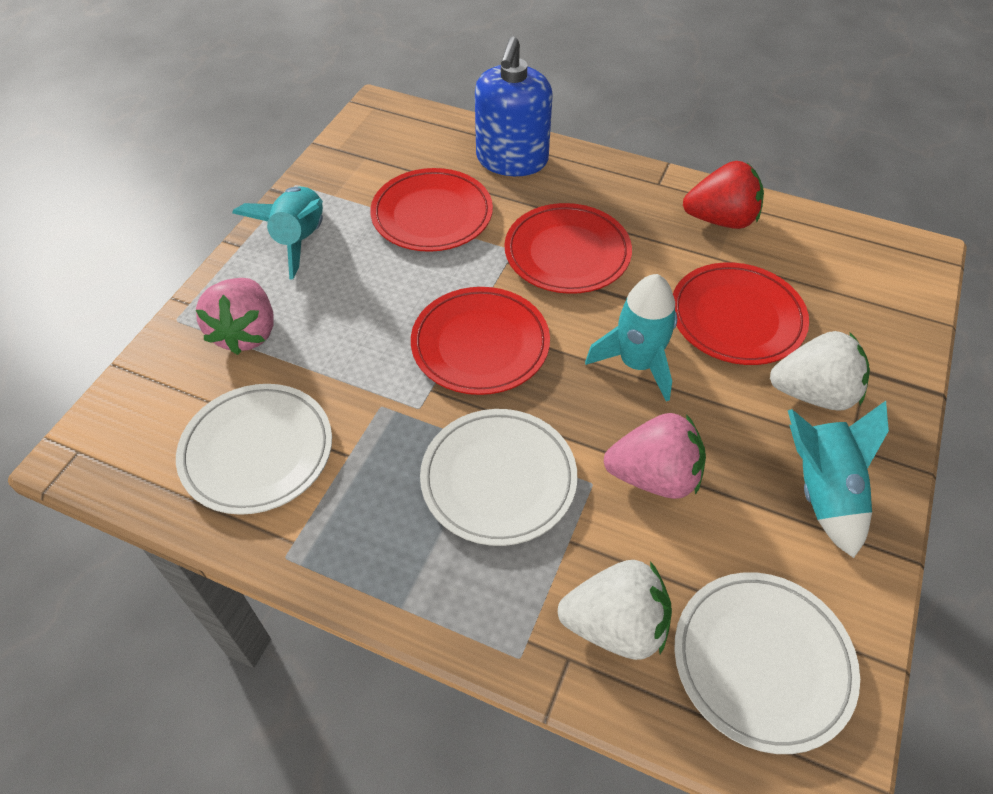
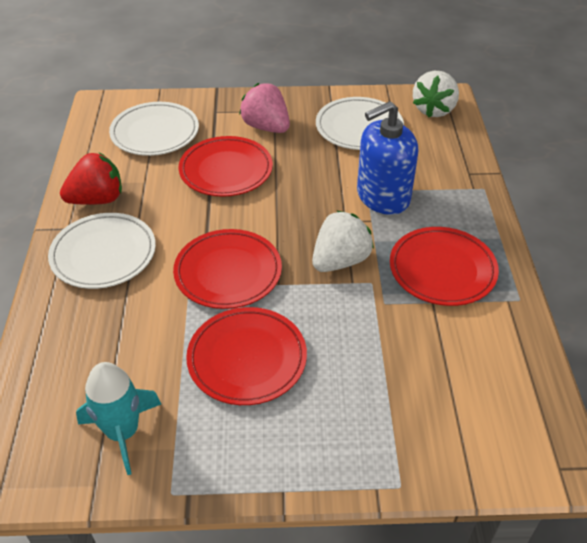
pink strawberry: 2 -> 1
turquoise rocket: 3 -> 1

